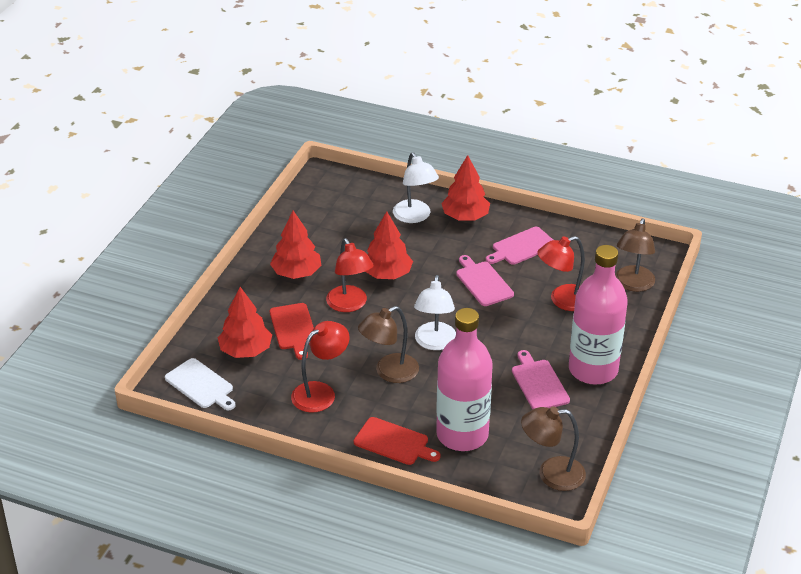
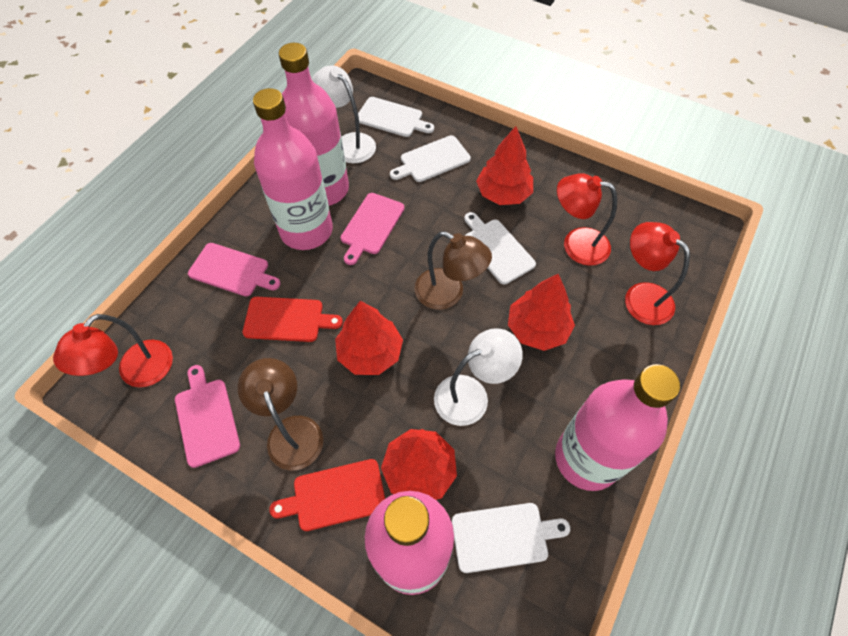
brown lamp: 3 -> 2
pink bottle: 2 -> 4
white cutting board: 1 -> 4

